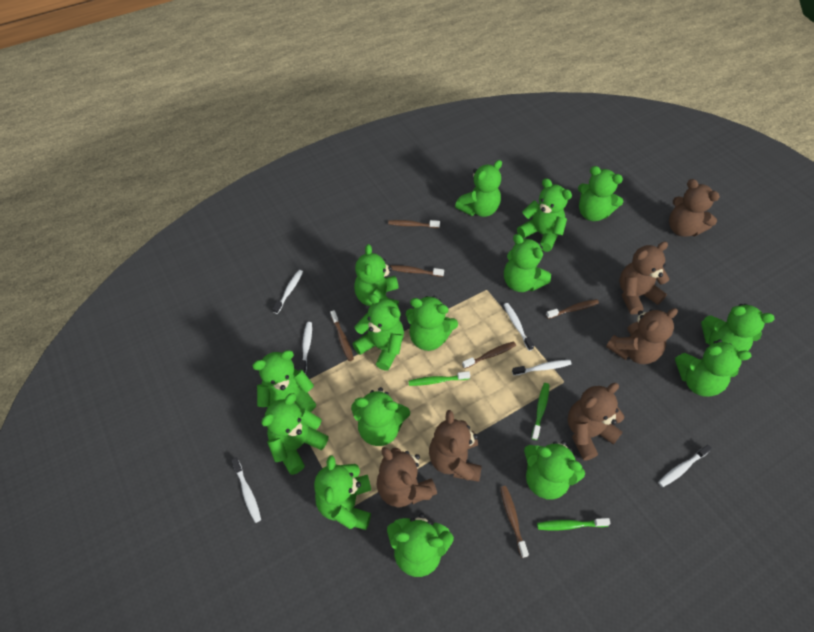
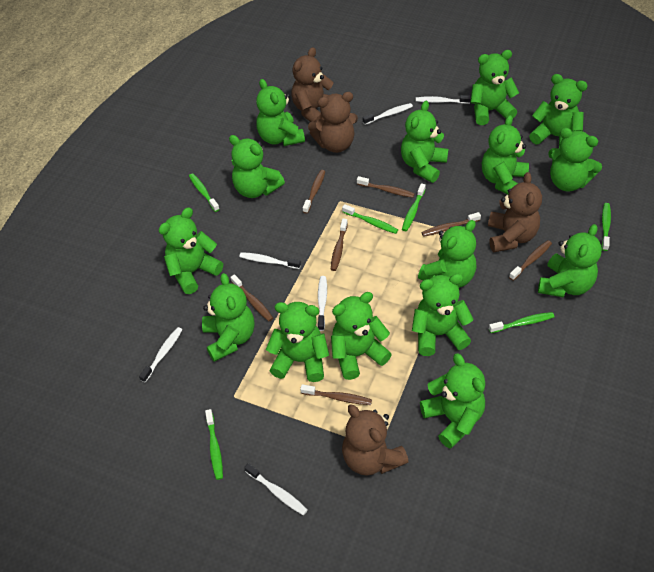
brown teddy bear: 6 -> 4
brown toothbrush: 6 -> 7
green toothbrush: 3 -> 6

